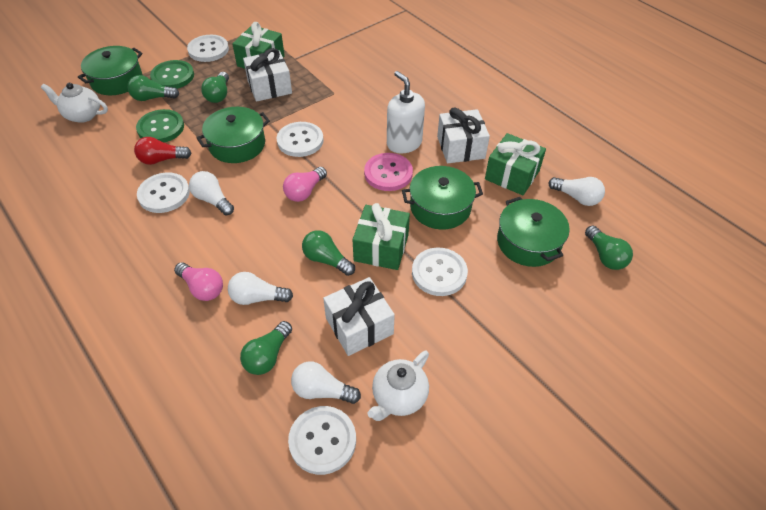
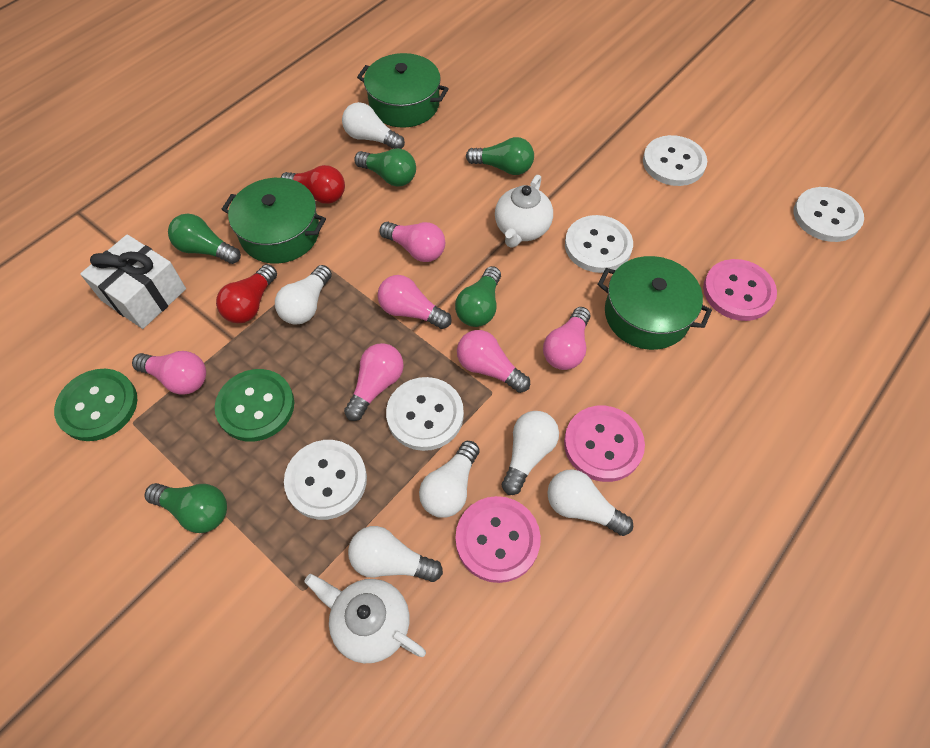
green gift: 3 -> 0
green pot: 4 -> 3
pink button: 1 -> 3
pink light bulb: 2 -> 6
red light bulb: 1 -> 2
white gift: 3 -> 1
white light bulb: 4 -> 6
white soap dispenser: 1 -> 0

